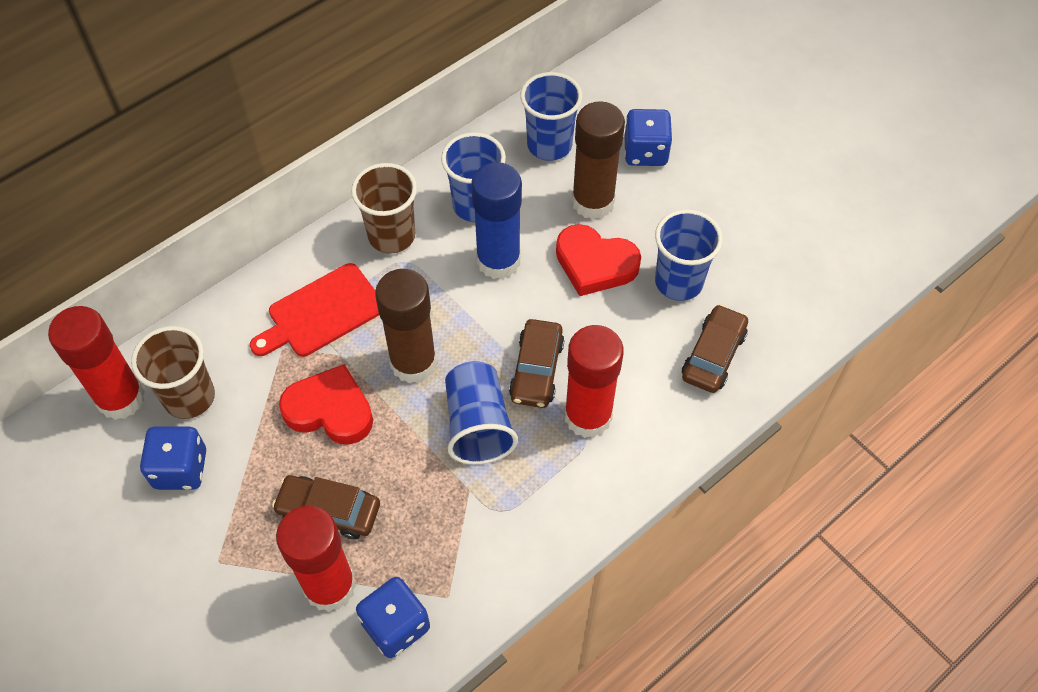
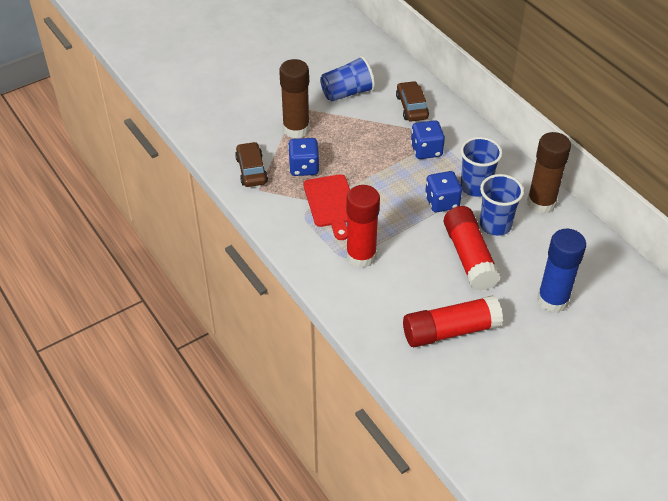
blue cup: 4 -> 3
brown car: 3 -> 2
brown cup: 2 -> 0
red heart: 2 -> 0

